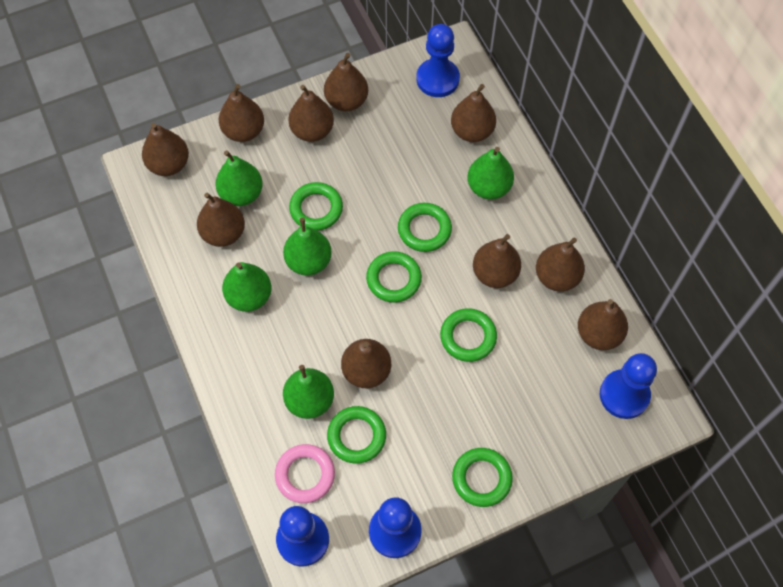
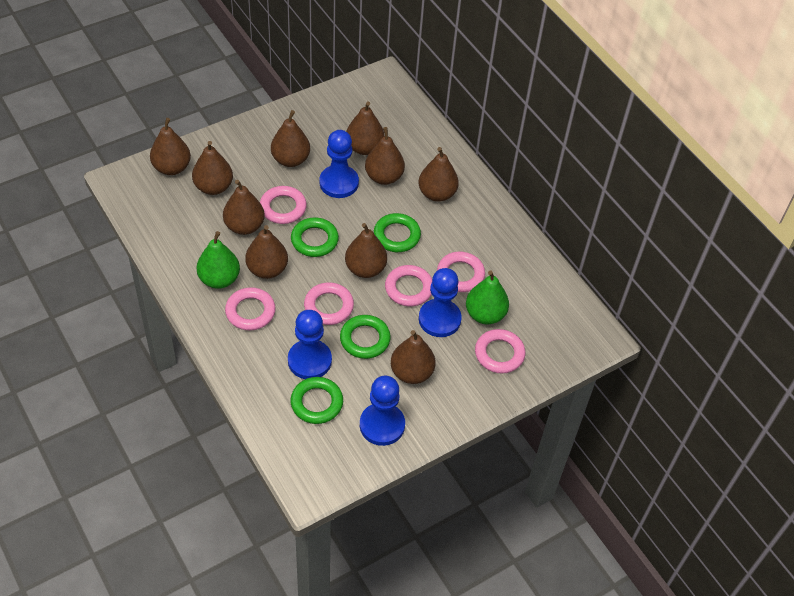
green pear: 5 -> 2
green ring: 6 -> 4
pink ring: 1 -> 6

